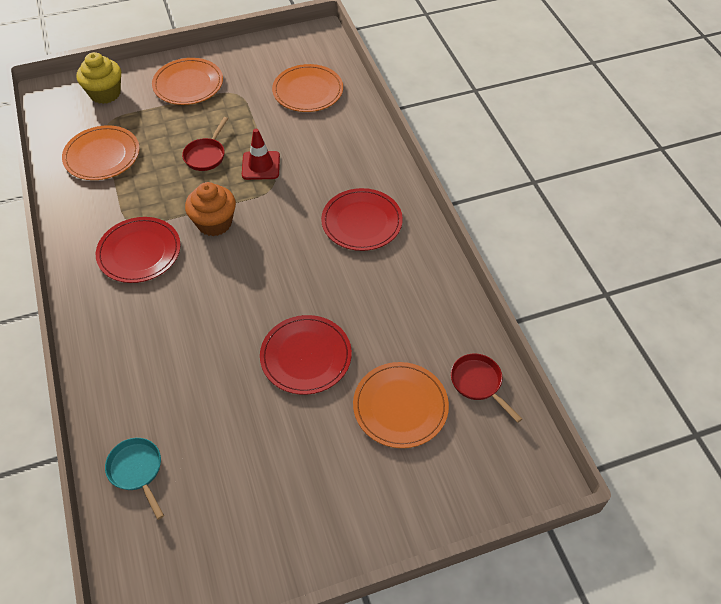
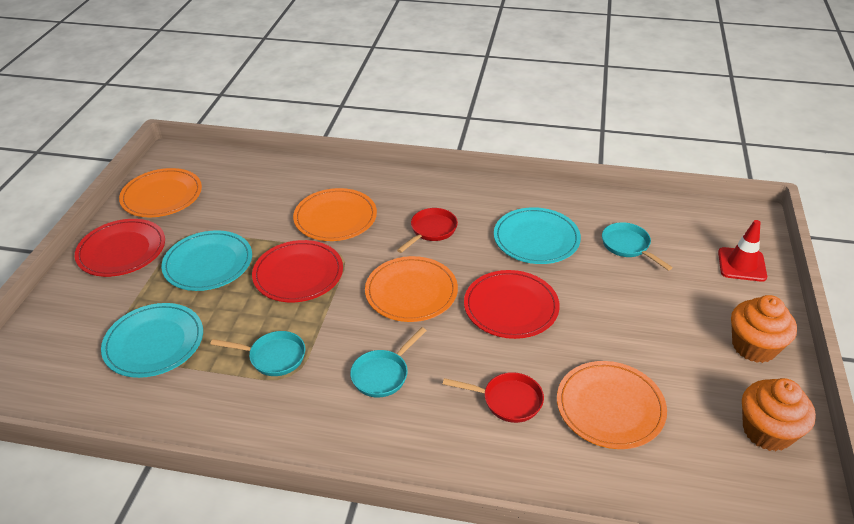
orange cupcake: 1 -> 2
turquoise pan: 1 -> 3
turquoise plate: 0 -> 3
yellow cupcake: 1 -> 0

